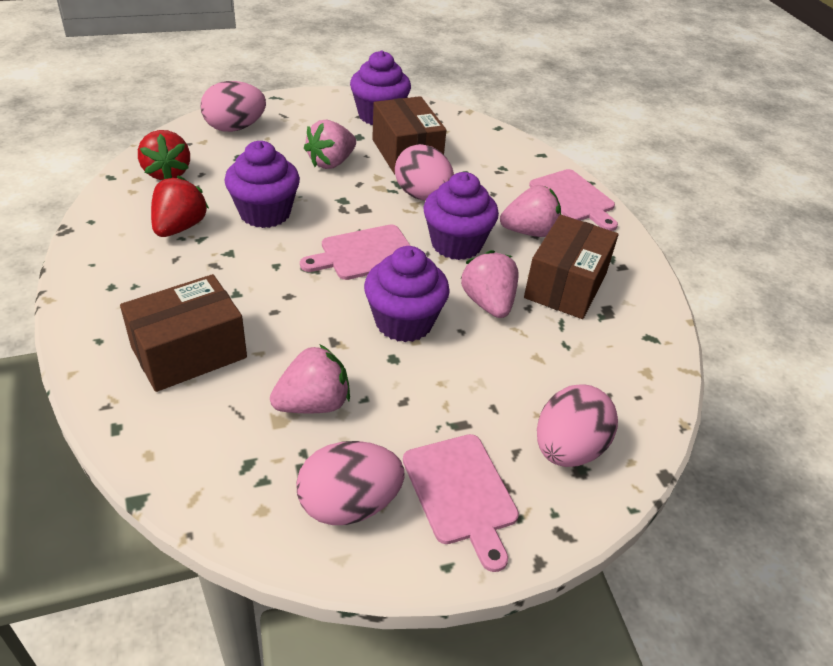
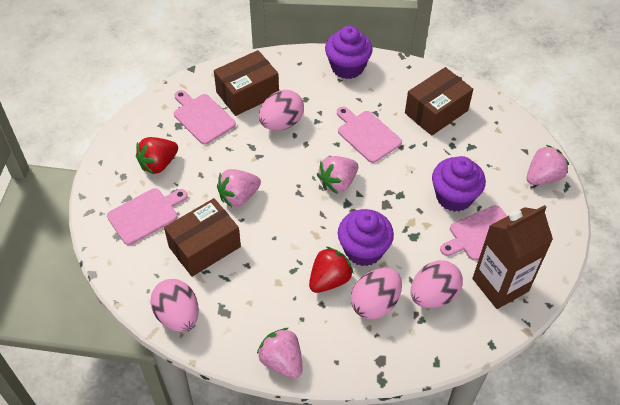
brown carton: 0 -> 1
pink cutting board: 3 -> 4
purple cupcake: 4 -> 3

